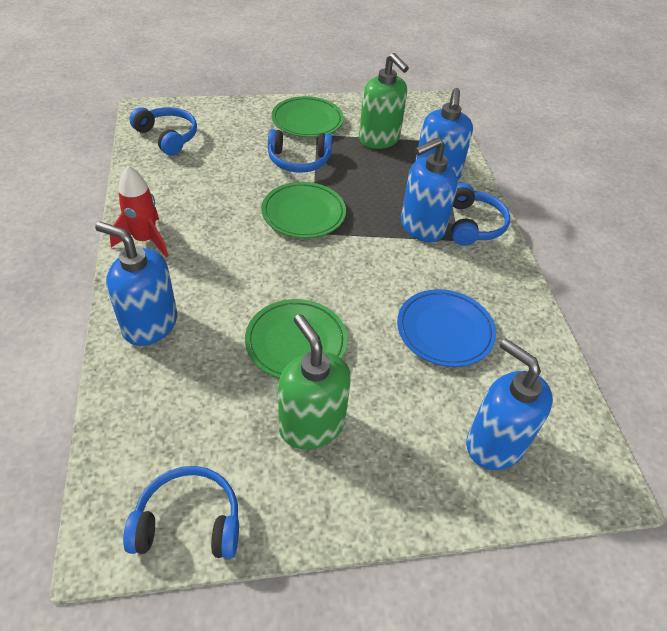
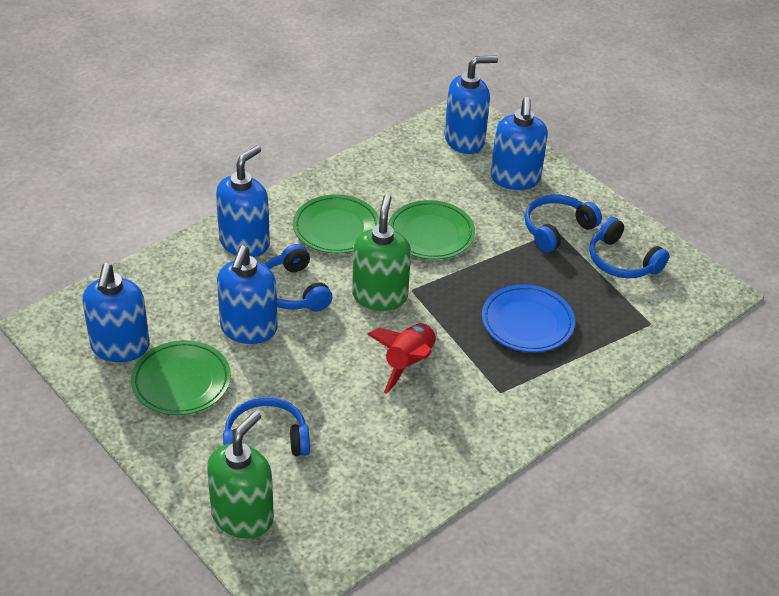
blue soap dispenser: 4 -> 5

